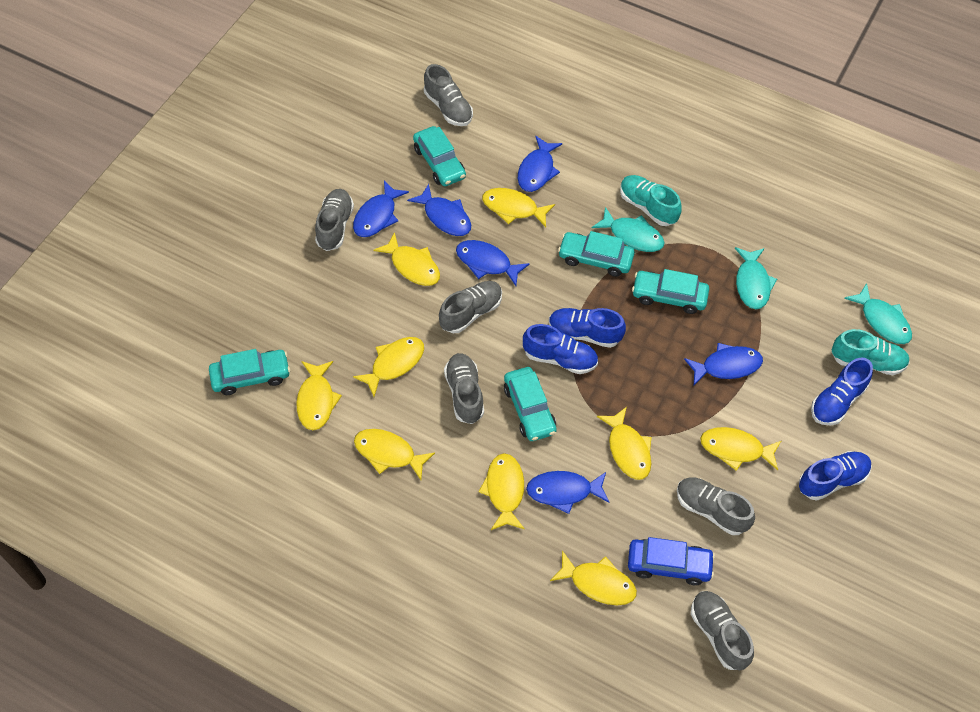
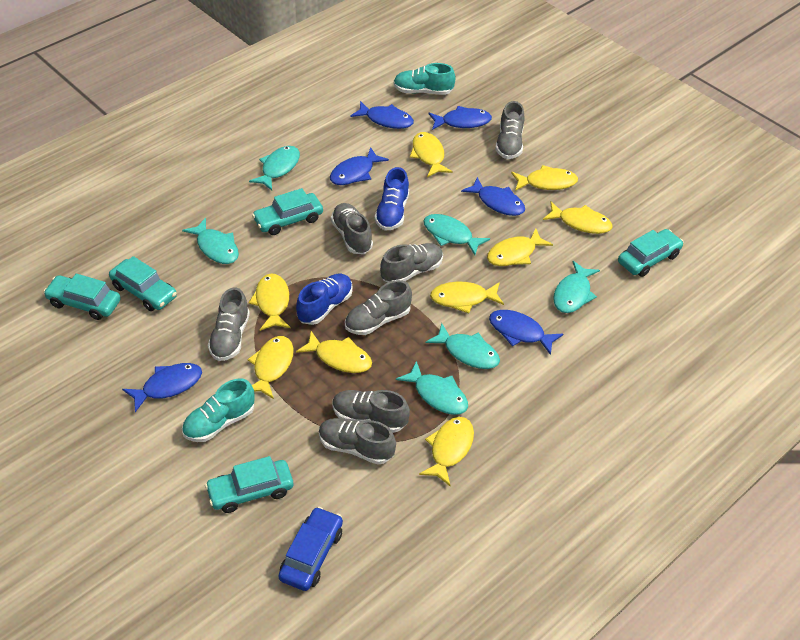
blue shoe: 4 -> 2
grey shoe: 6 -> 7
turquoise fish: 3 -> 6

